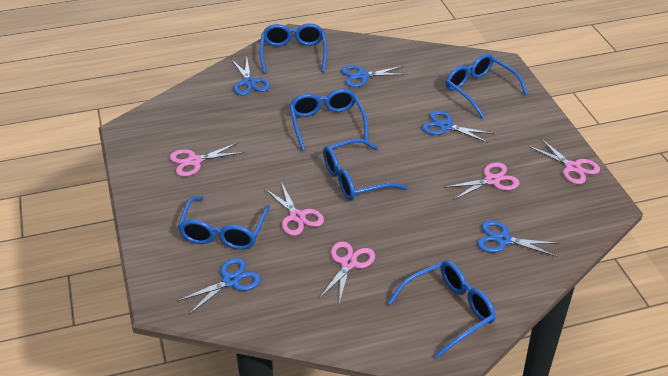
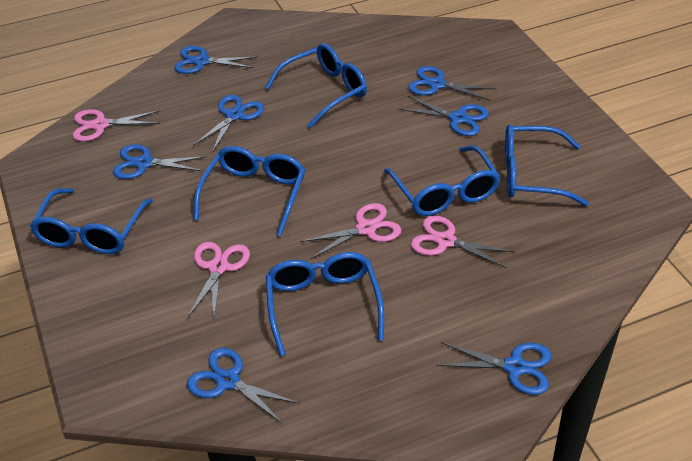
blue scissors: 5 -> 7
pink scissors: 5 -> 4

